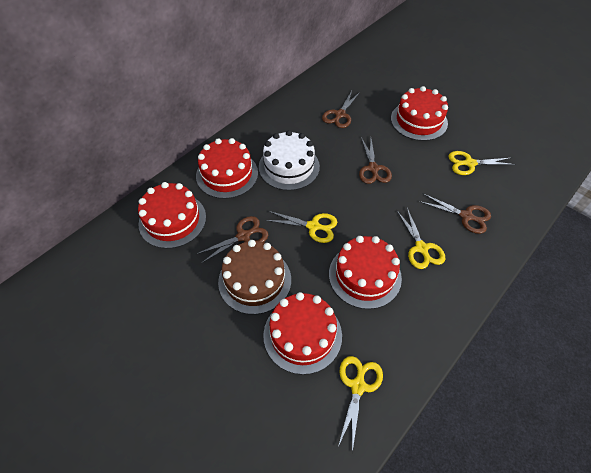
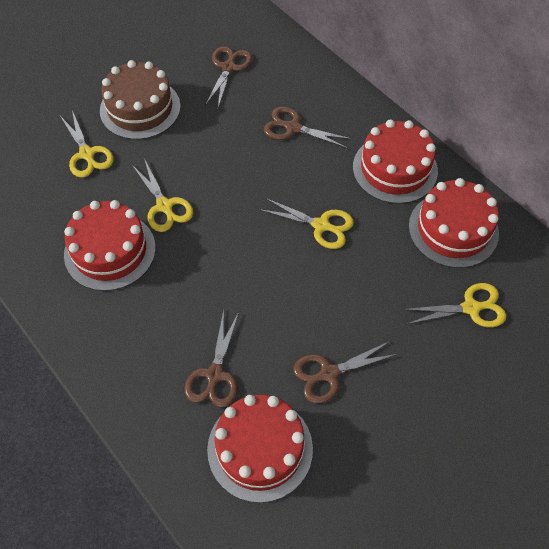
red cake: 5 -> 4
white cake: 1 -> 0

